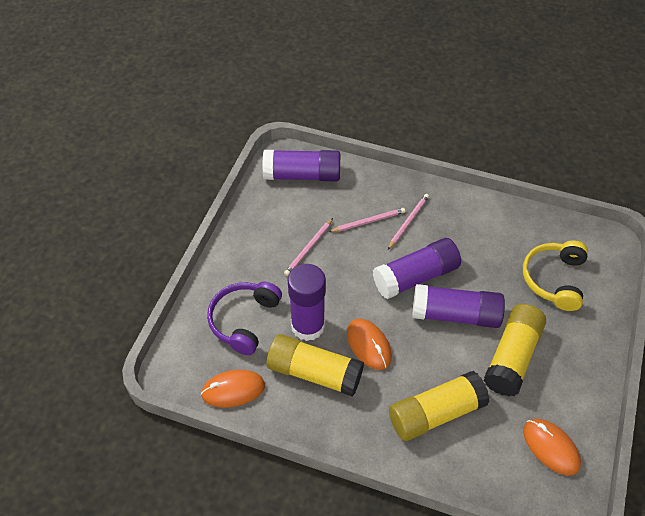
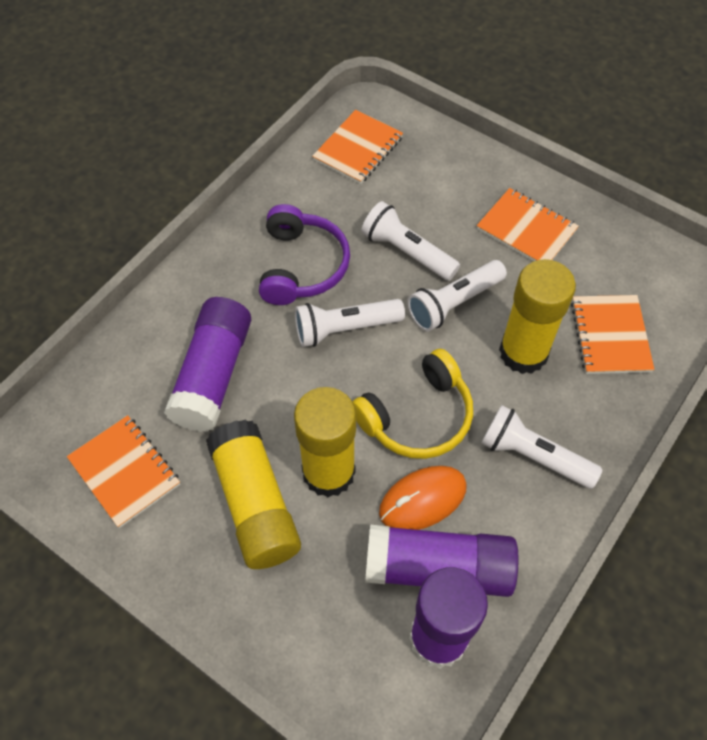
orange mouse: 3 -> 1
orange notebook: 0 -> 4
pink pencil: 3 -> 0
purple glue stick: 4 -> 3
white flashlight: 0 -> 4

